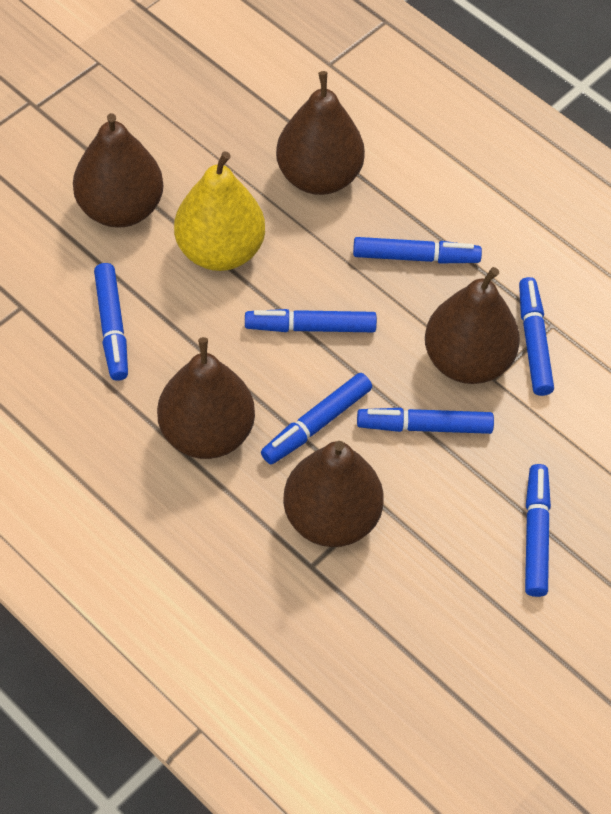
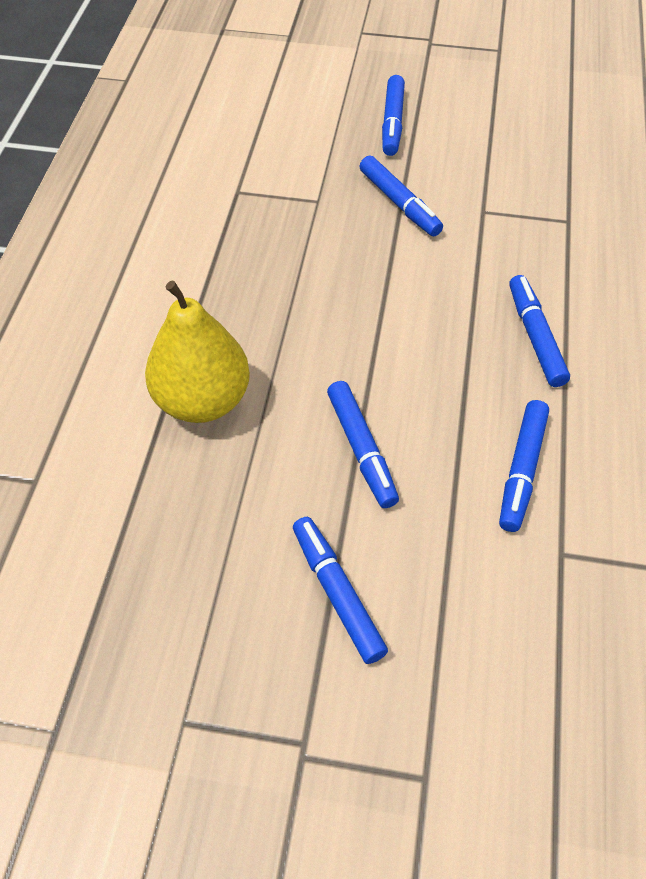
blue marker: 7 -> 6
brown pear: 5 -> 0

